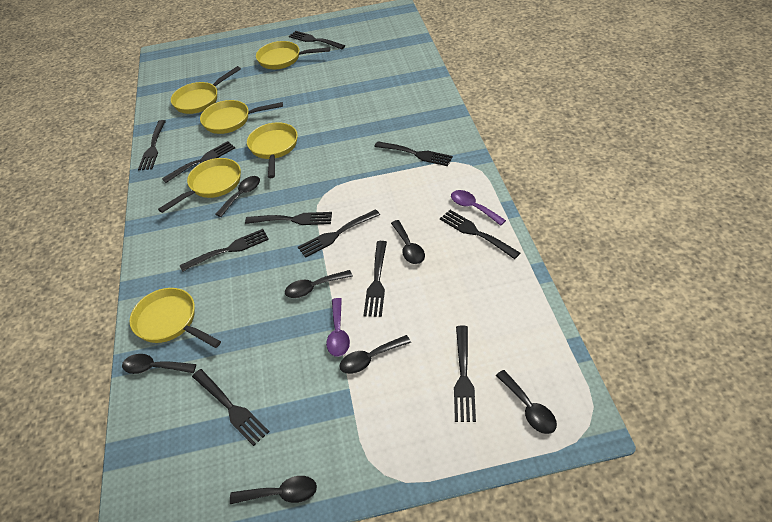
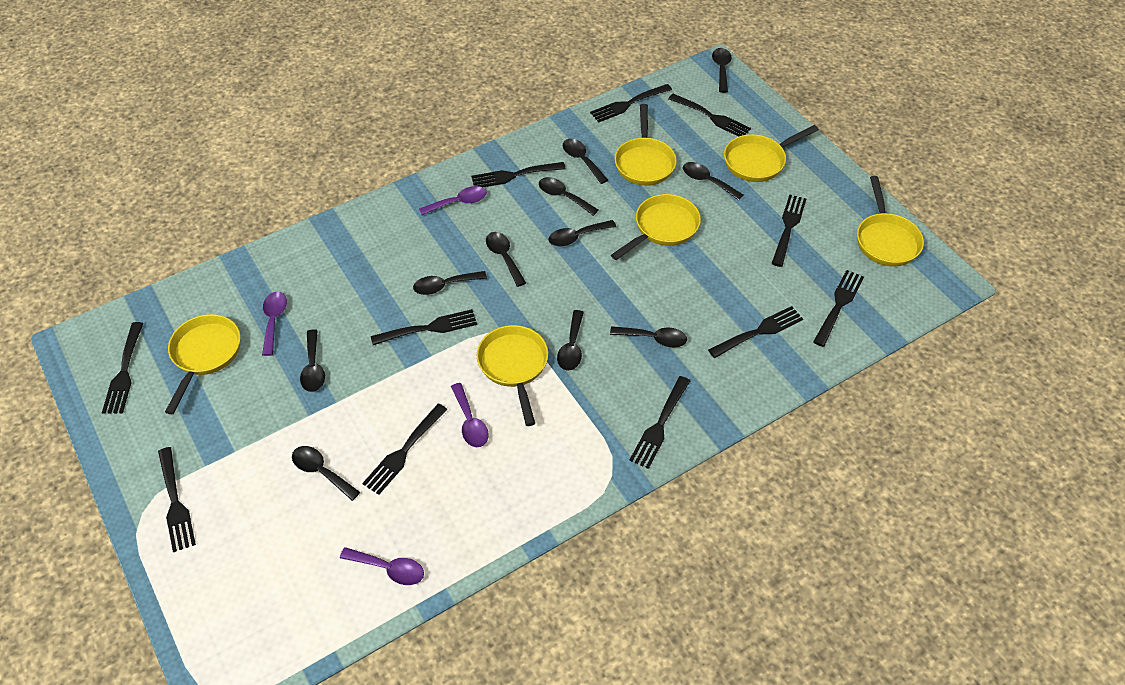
black spoon: 7 -> 11
purple spoon: 2 -> 4

